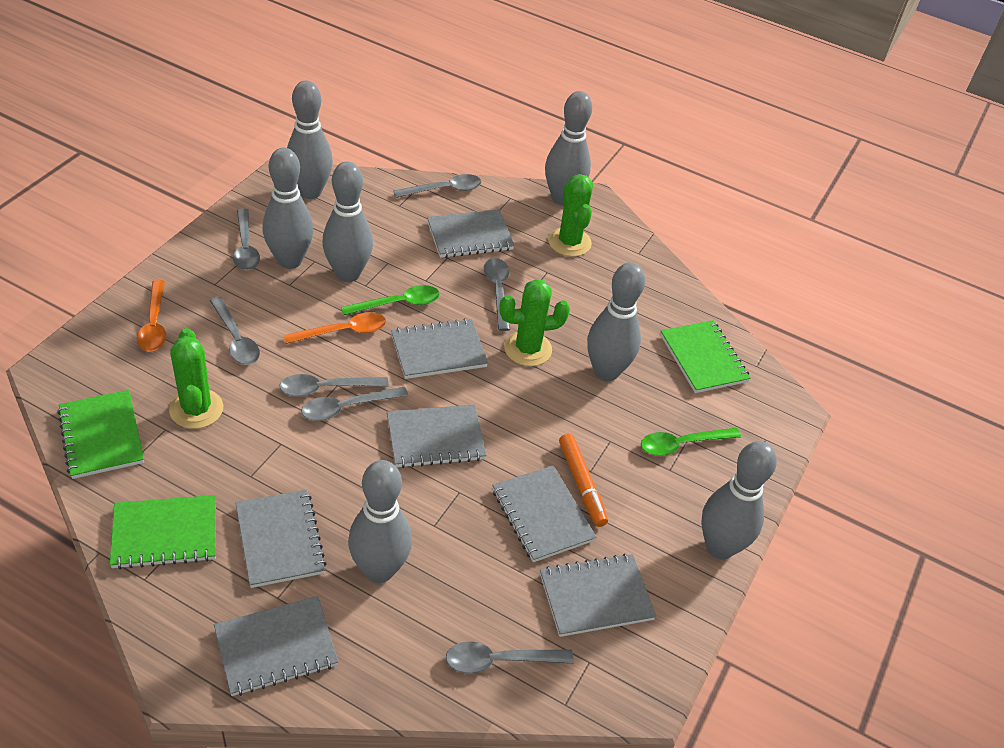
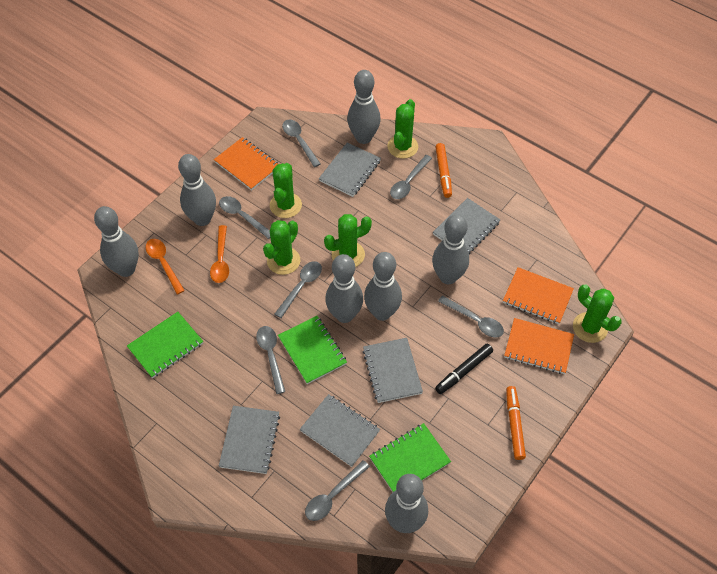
black marker: 0 -> 1
green cactus: 3 -> 5
green spoon: 2 -> 0
grey notebook: 7 -> 5
orange marker: 1 -> 2
orange notebook: 0 -> 3

